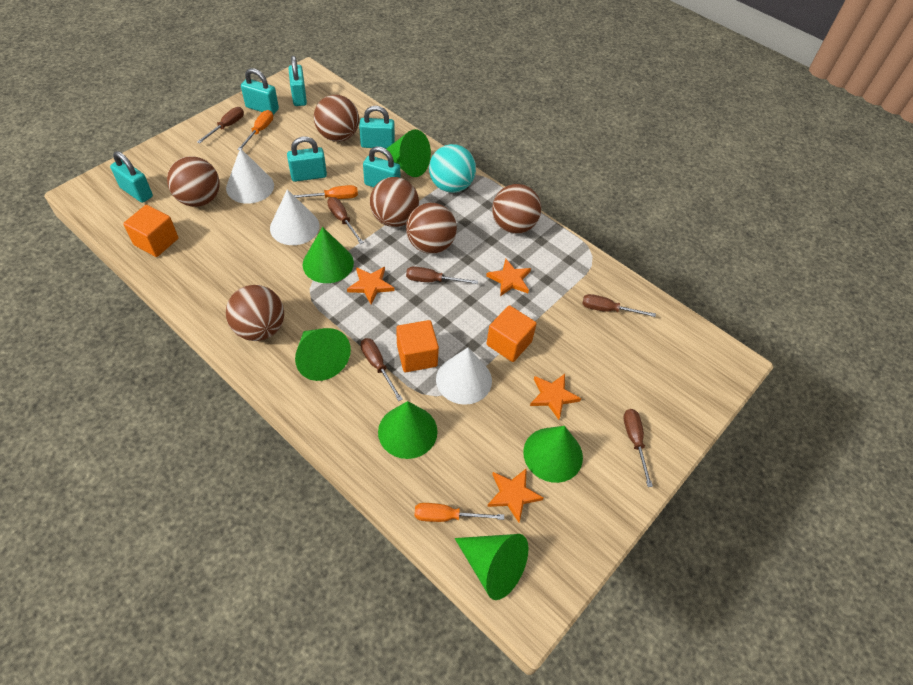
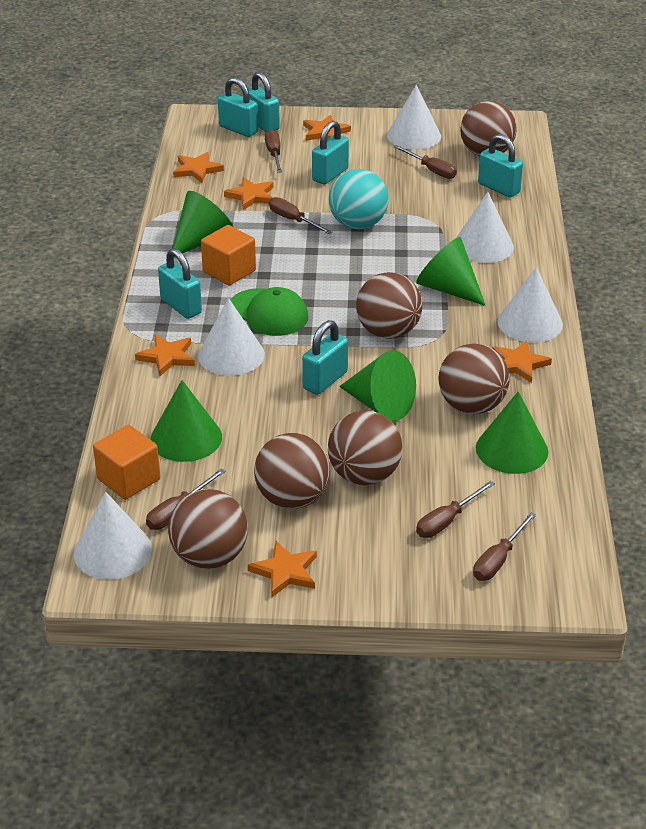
green cap: 0 -> 1
green cone: 6 -> 5
orange cube: 3 -> 2
orange screwdriver: 3 -> 0
orange star: 4 -> 6
white cone: 3 -> 5

